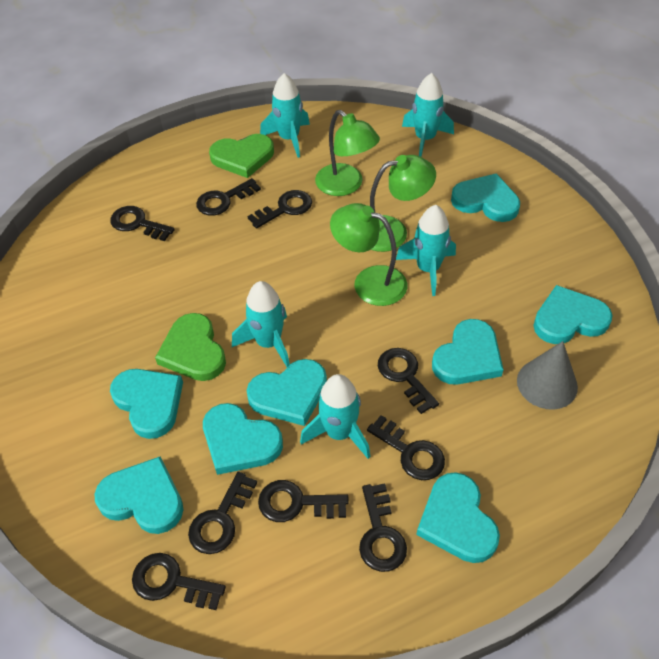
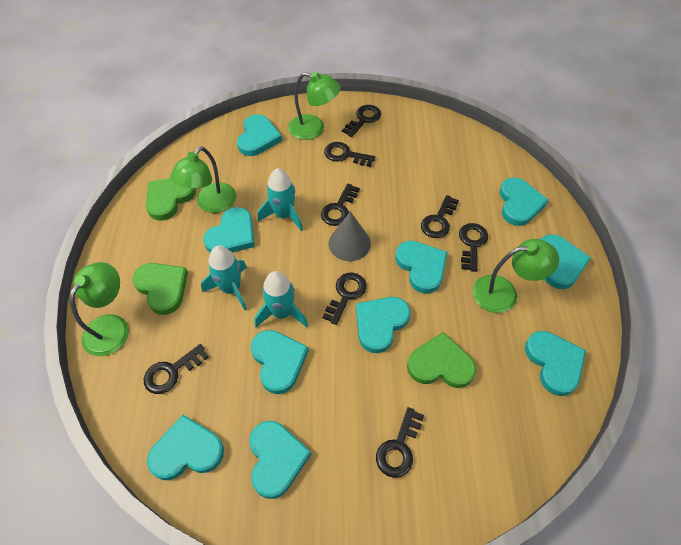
black key: 9 -> 8
green heart: 2 -> 3
green lamp: 3 -> 4
turquoise heart: 8 -> 10
turquoise rocket: 5 -> 3

